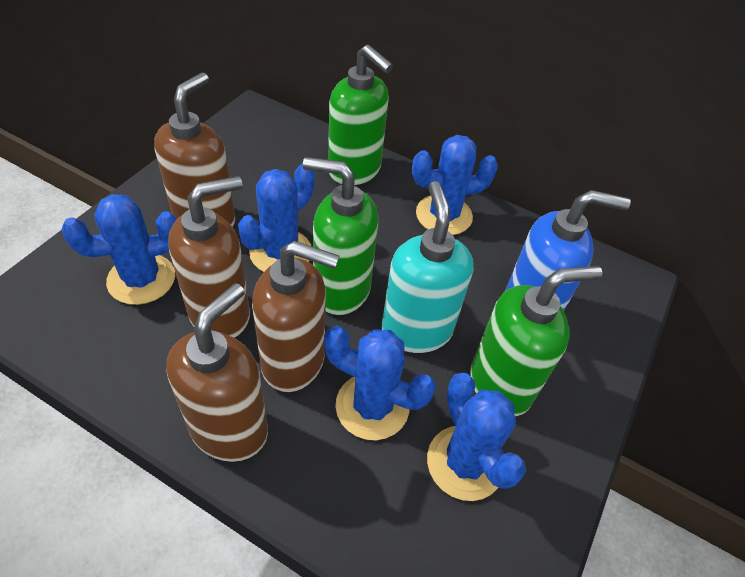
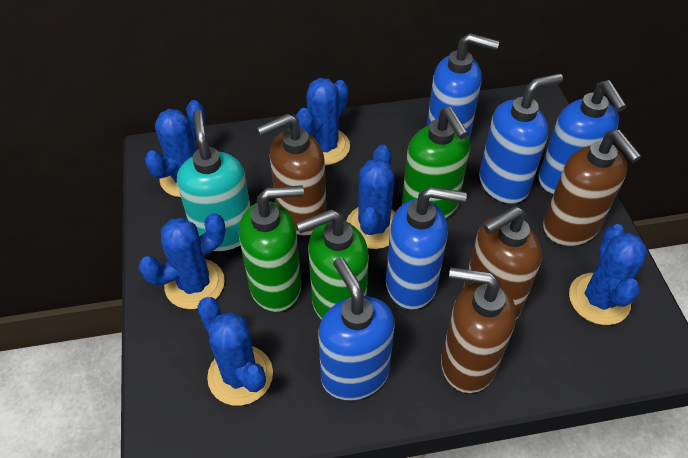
blue cactus: 5 -> 6
blue soap dispenser: 1 -> 5

